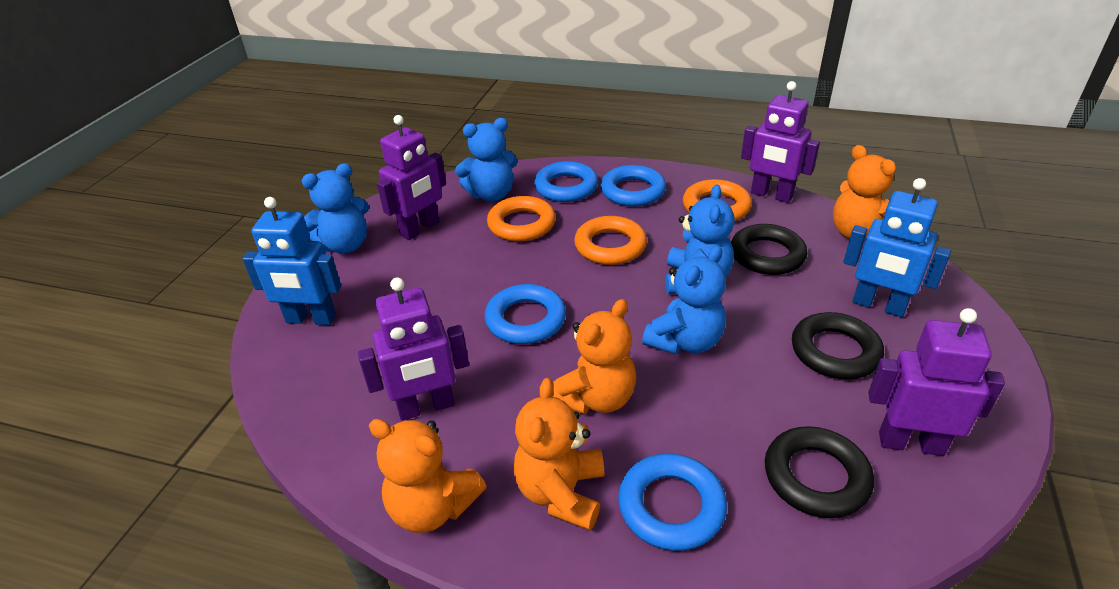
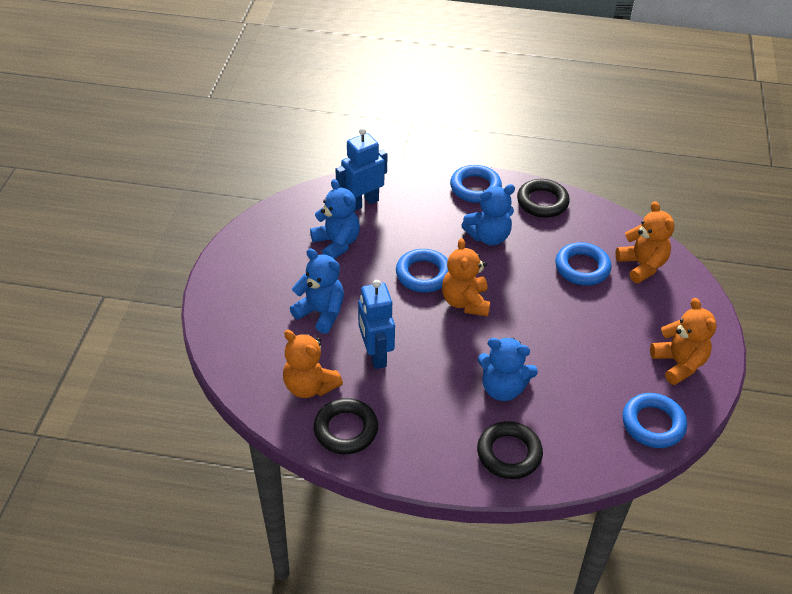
orange ring: 3 -> 0
purple robot: 4 -> 0

